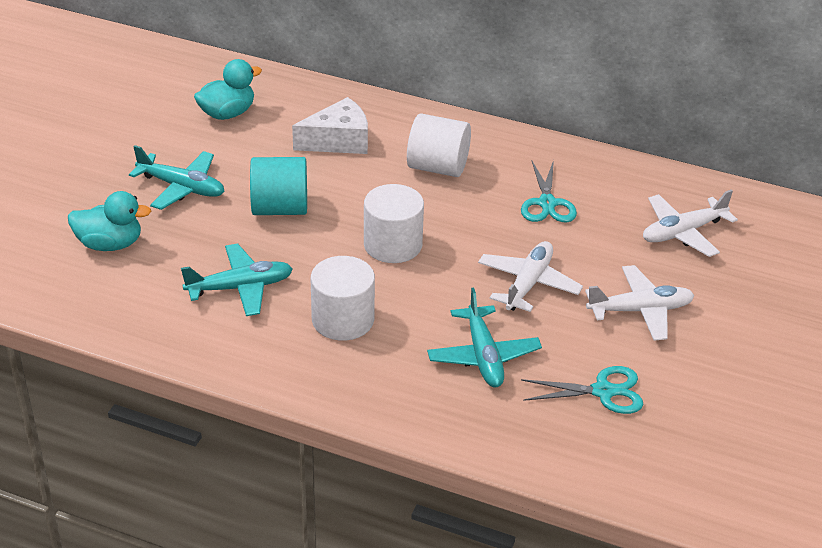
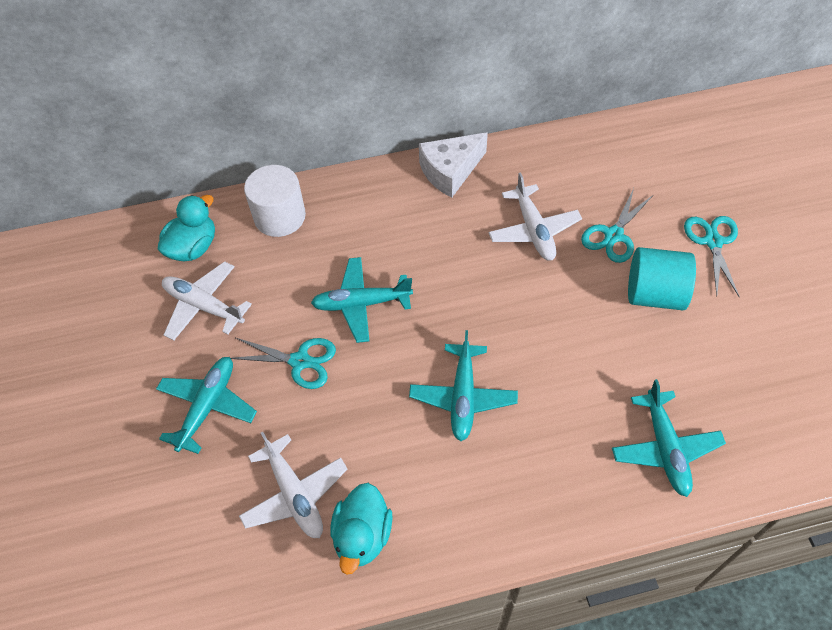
turquoise plane: 3 -> 4
turquoise scissors: 2 -> 3
white cylinder: 3 -> 1

